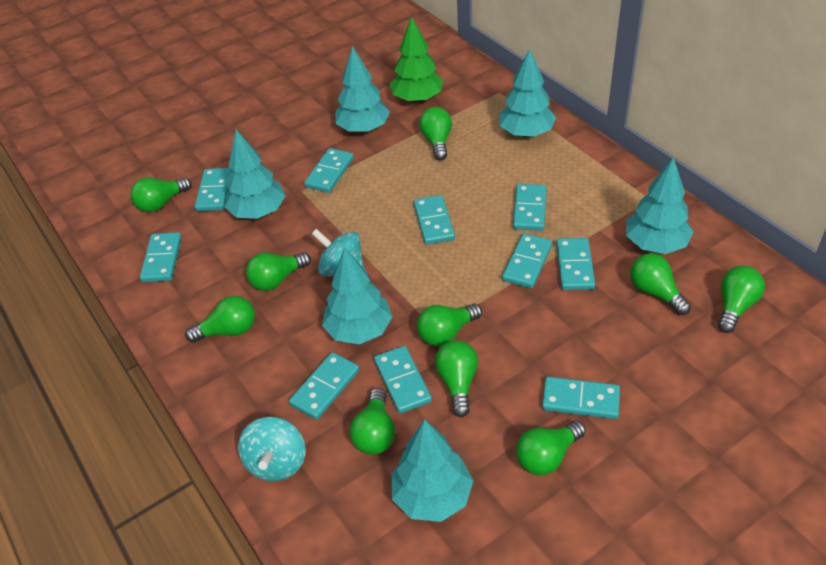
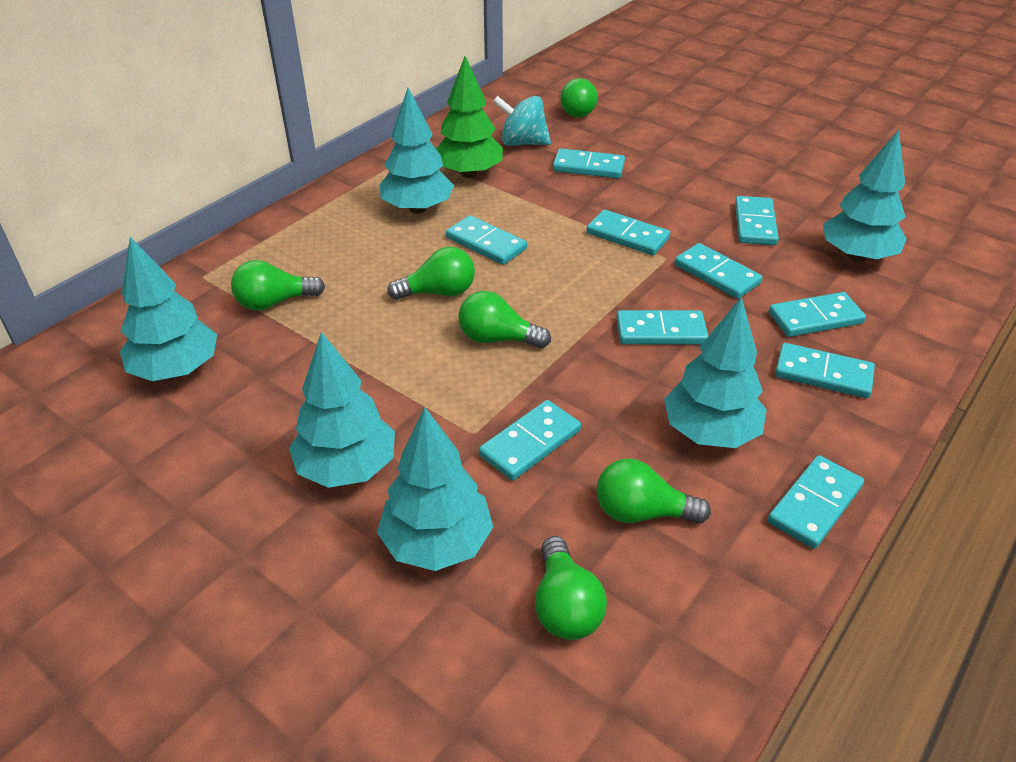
green light bulb: 10 -> 6
turquoise spinning top: 2 -> 1

